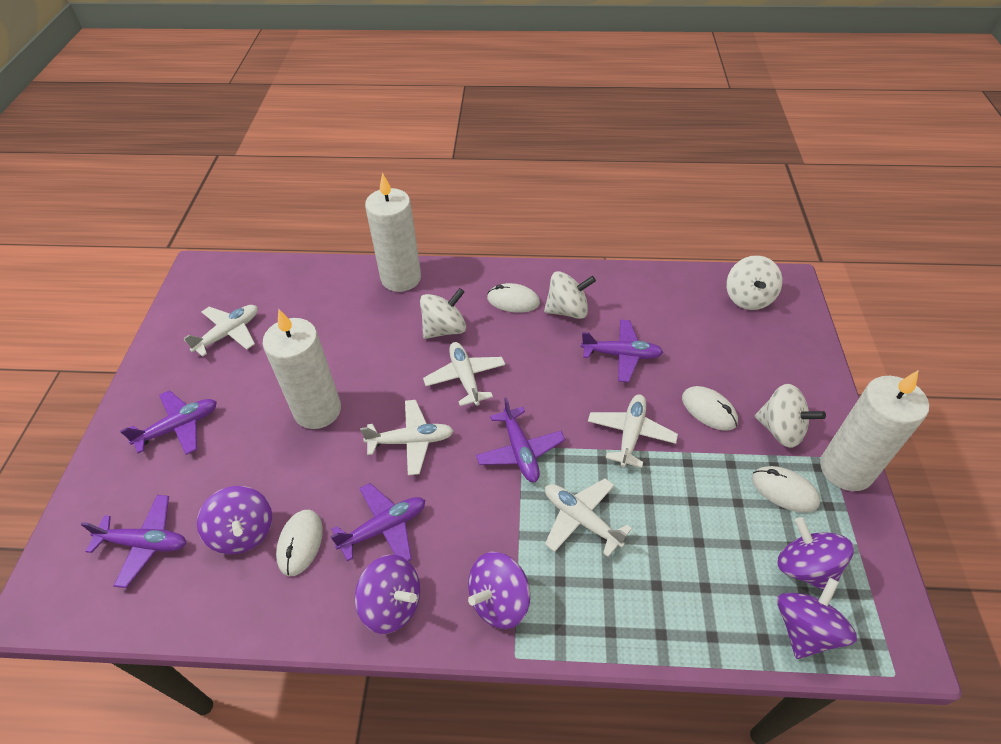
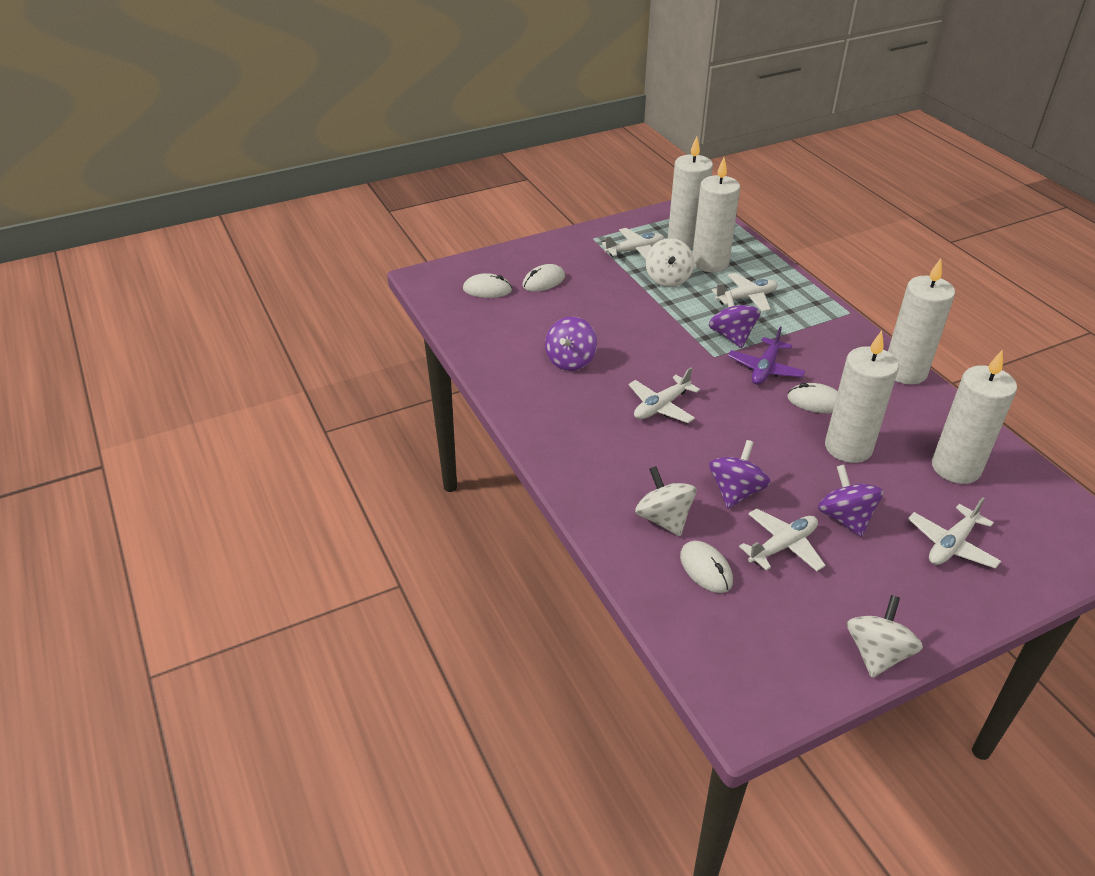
purple plane: 5 -> 1
purple spinning top: 5 -> 4
white candle: 3 -> 5
white spinning top: 4 -> 3

